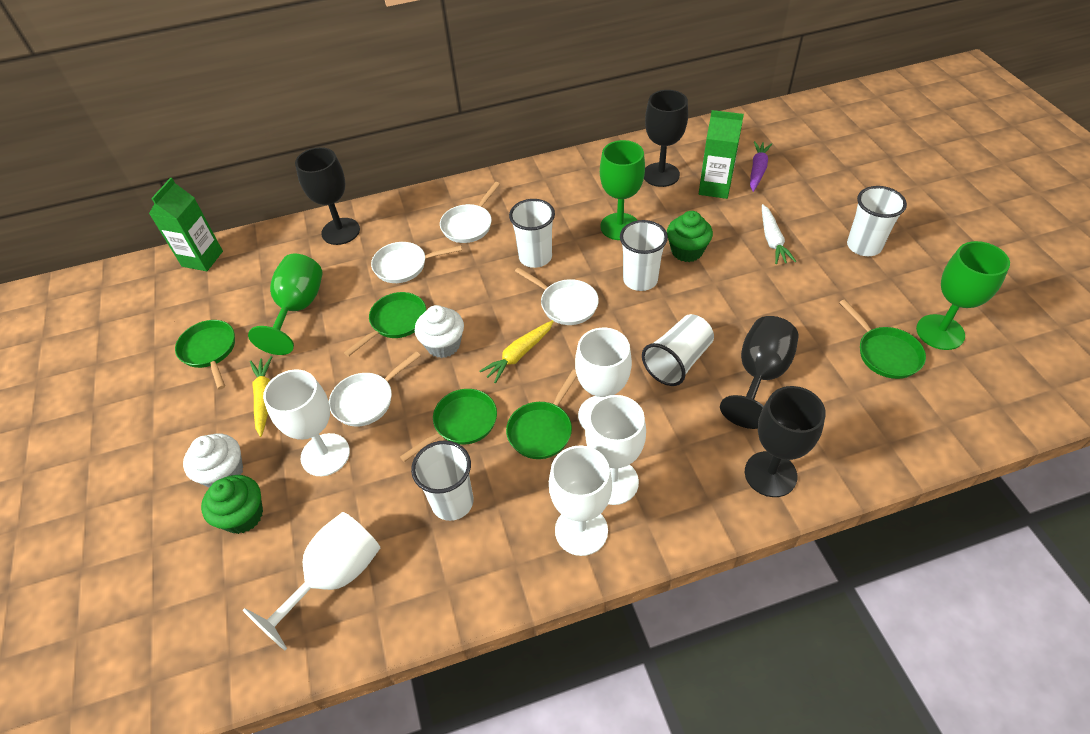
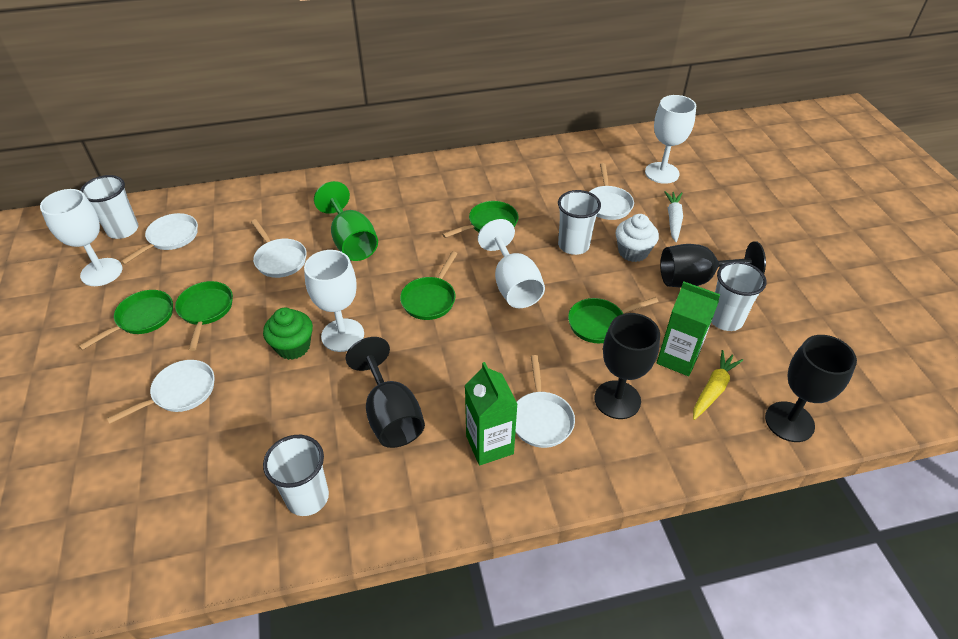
green cupcake: 2 -> 1
green goblet: 3 -> 1
purple carrot: 1 -> 0
white cup: 5 -> 4
white cupcake: 2 -> 1
white goblet: 5 -> 4
white pan: 4 -> 5
yellow carrot: 2 -> 1

